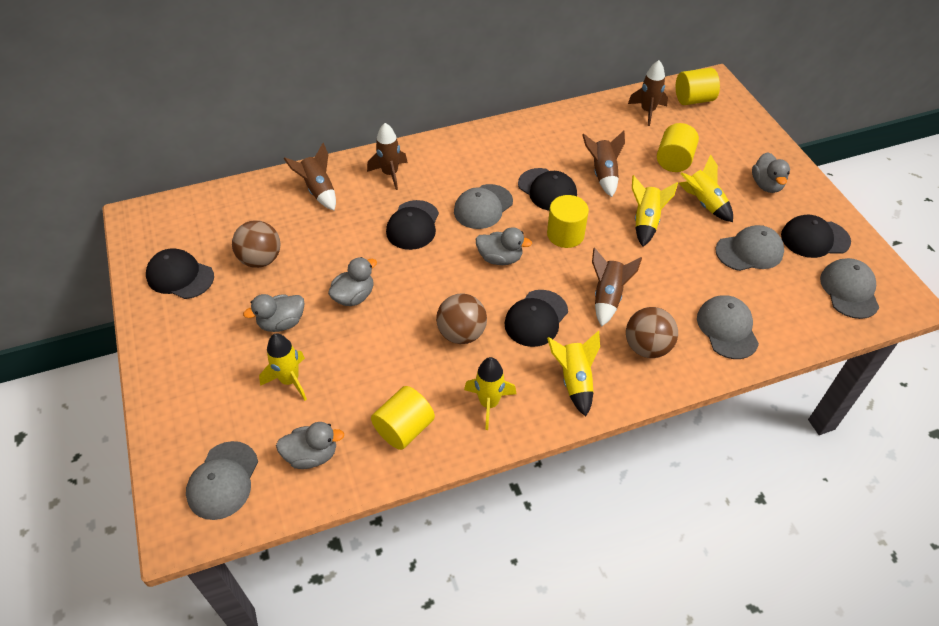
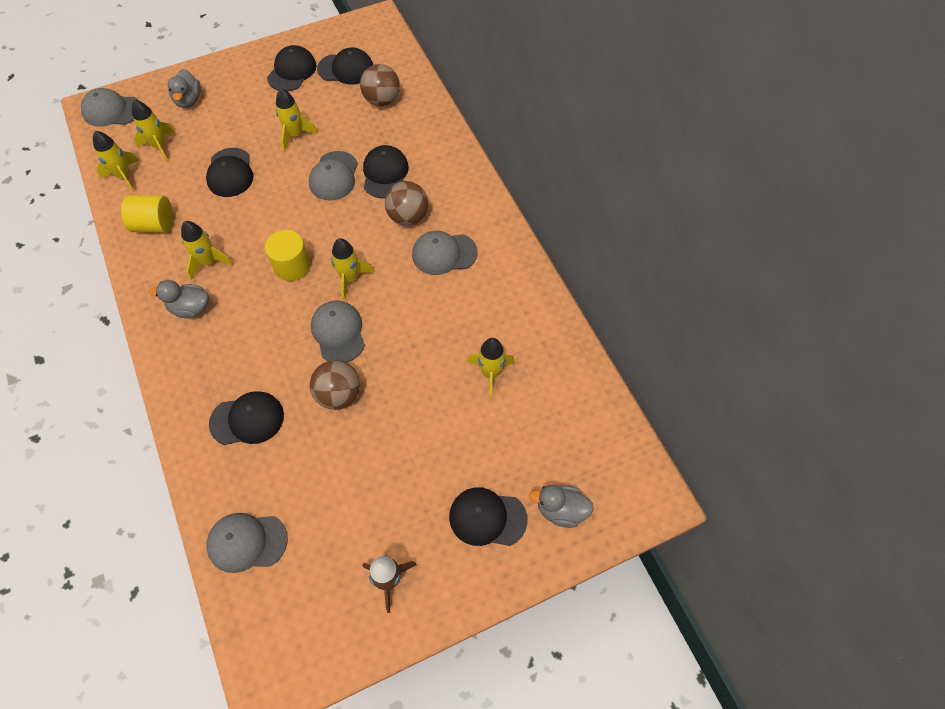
black cap: 5 -> 6
brown rocket: 5 -> 1
grey duck: 5 -> 3
yellow cylinder: 4 -> 2
yellow rocket: 5 -> 6

